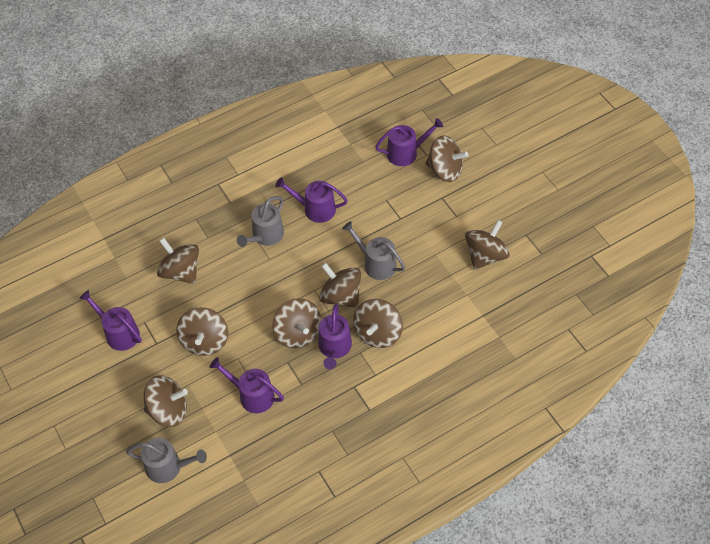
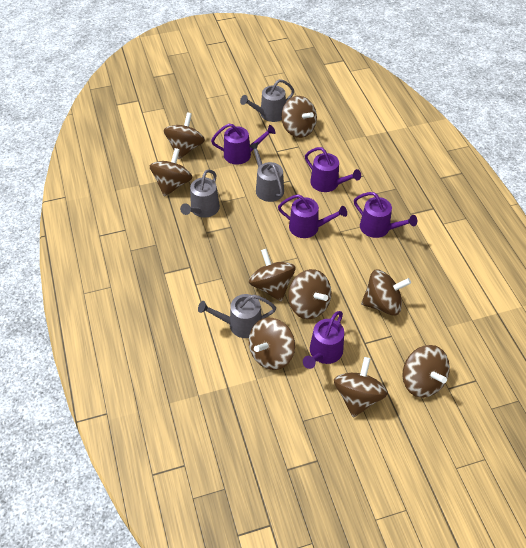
brown spinning top: 8 -> 9
grey watering can: 3 -> 4

